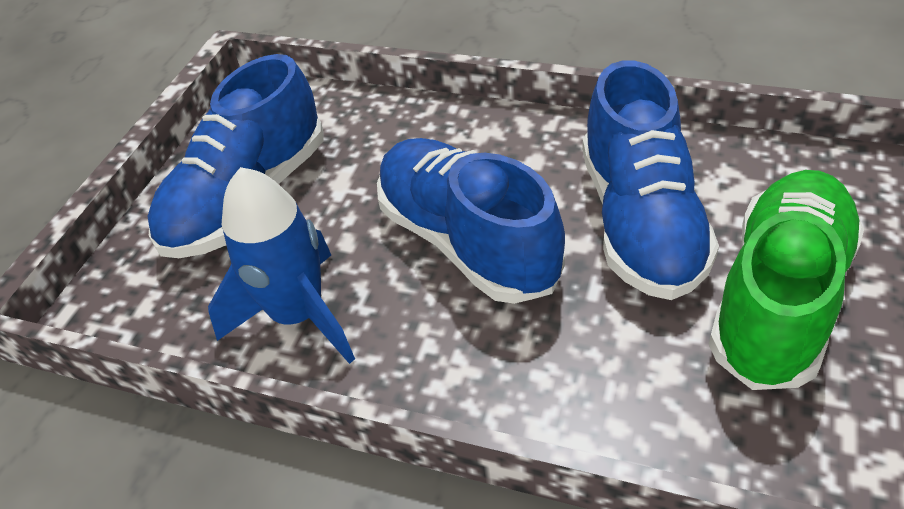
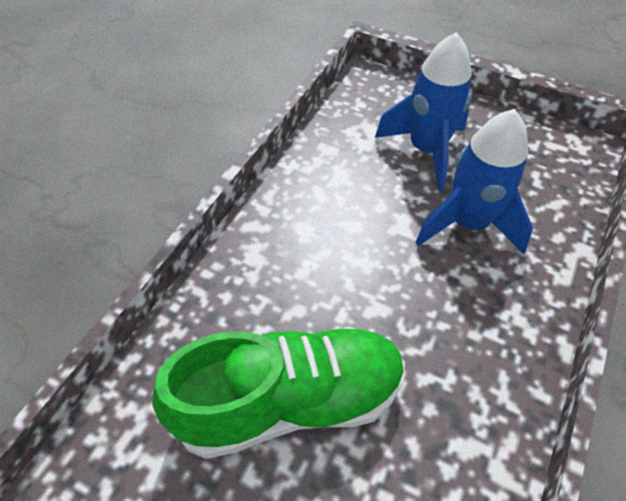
blue rocket: 1 -> 2
blue shoe: 3 -> 0

